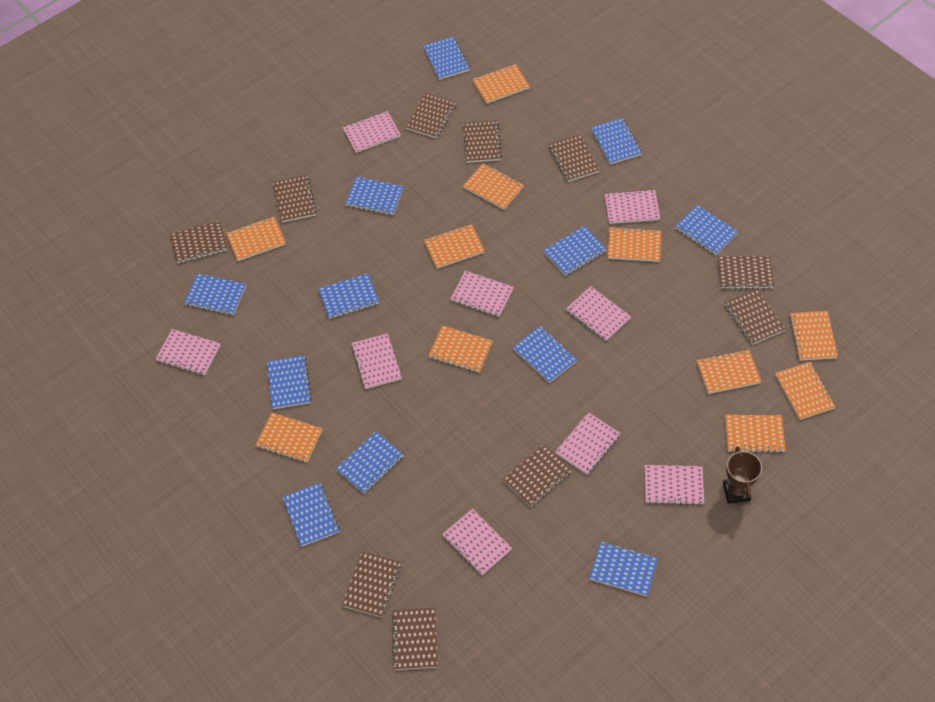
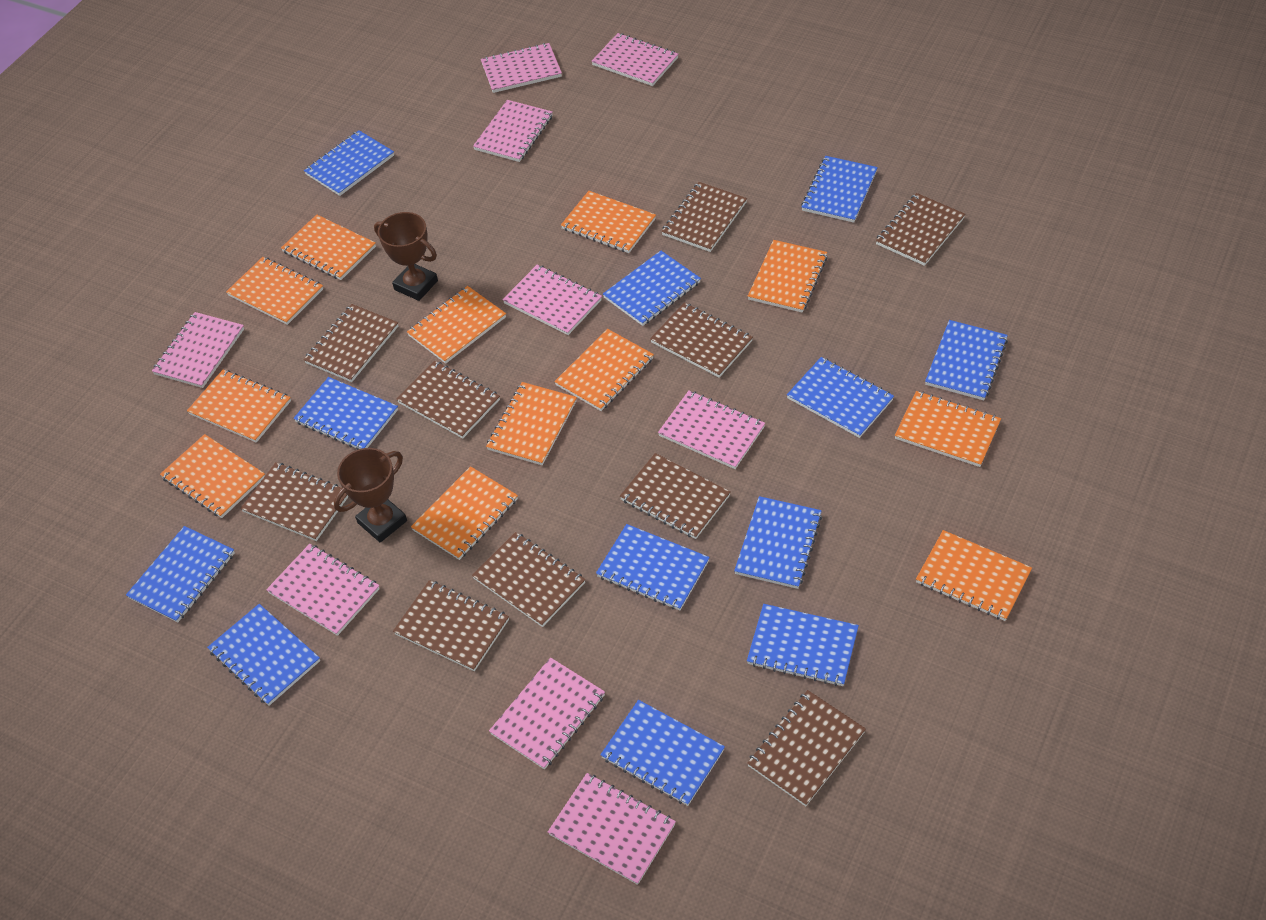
brown trophy: 1 -> 2
orange notebook: 11 -> 12

